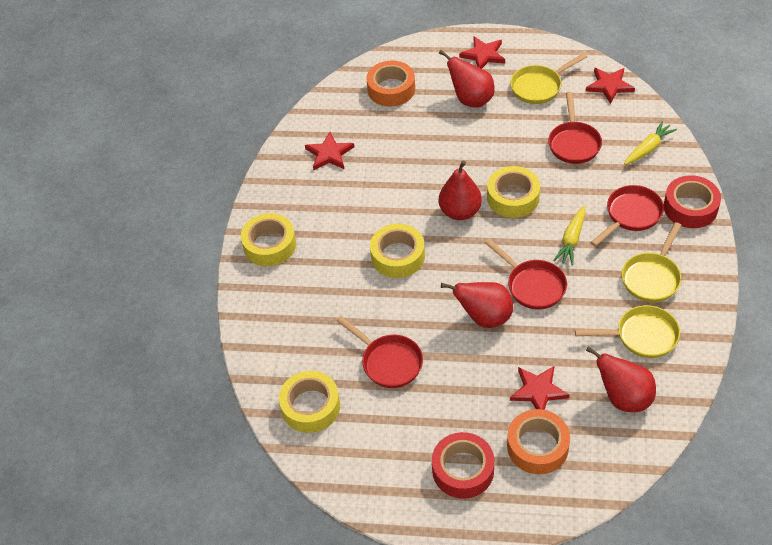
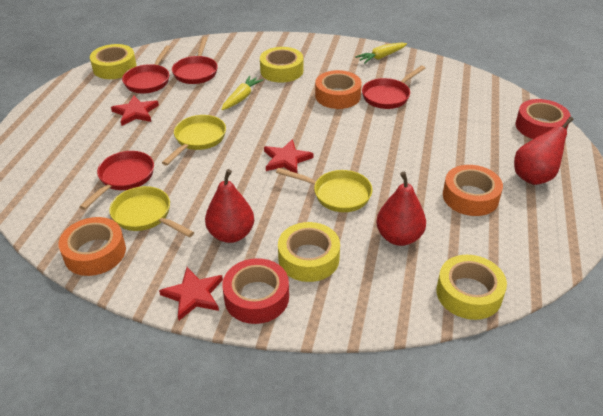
orange tape: 2 -> 3
red pear: 4 -> 3
red star: 4 -> 3

